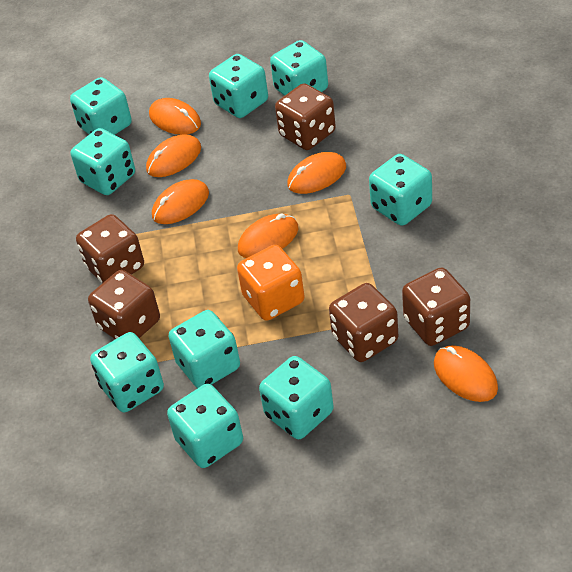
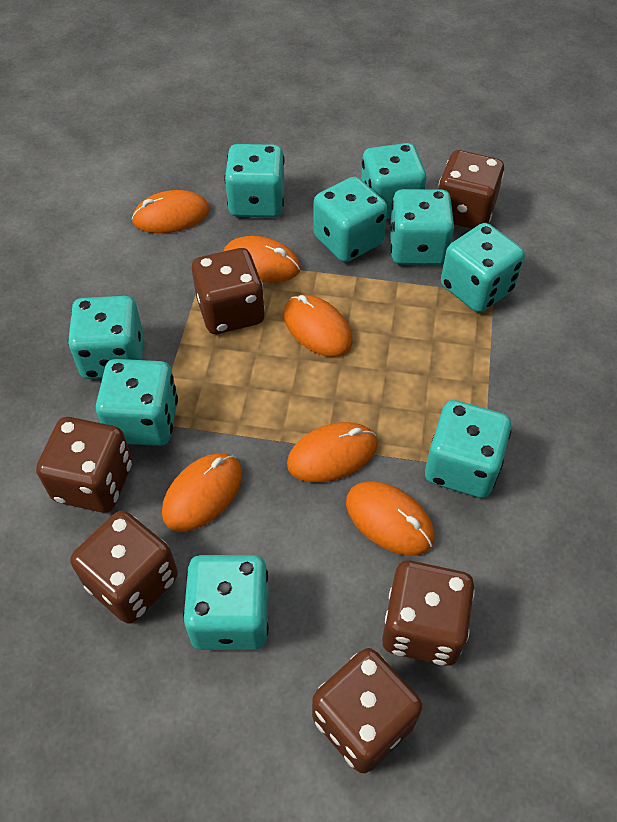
brown dice: 5 -> 6
orange dice: 1 -> 0

